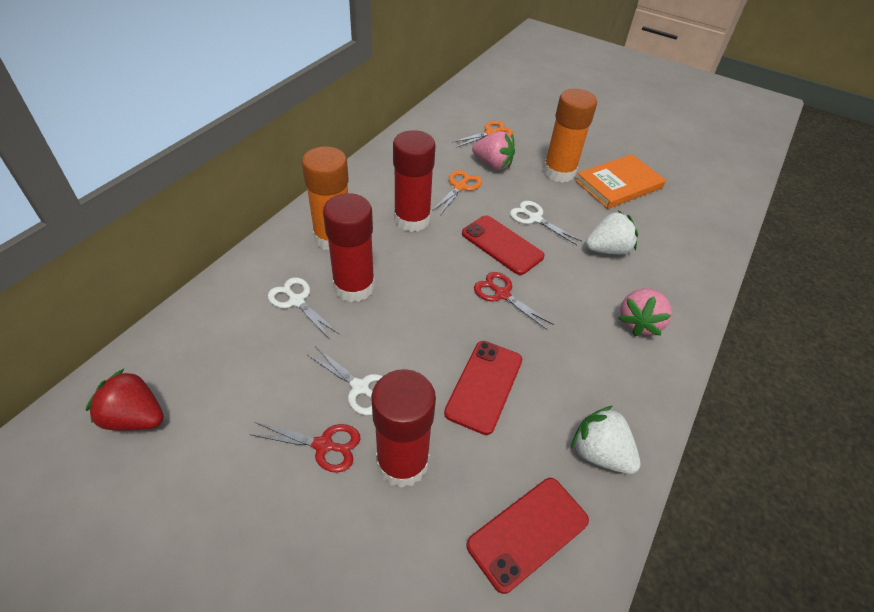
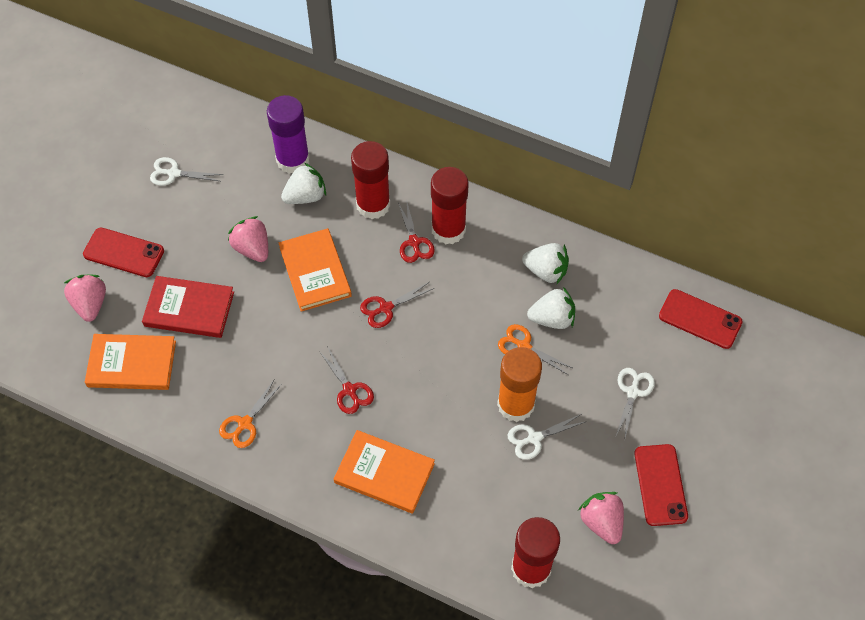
orange book: 1 -> 3
orange glue stick: 2 -> 1
pink strawberry: 2 -> 3
purple glue stick: 0 -> 1
red book: 0 -> 1
red scissors: 2 -> 3
red strawberry: 1 -> 0
white strawberry: 2 -> 3

